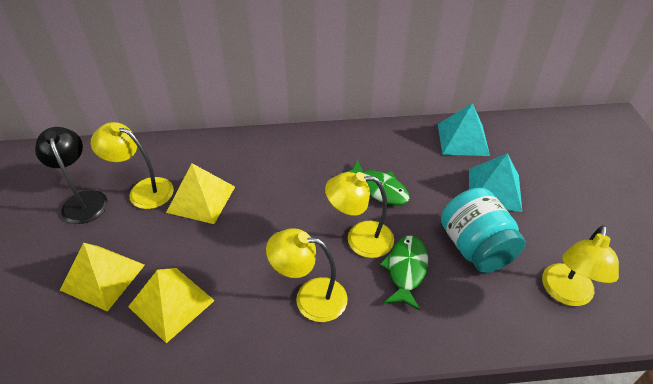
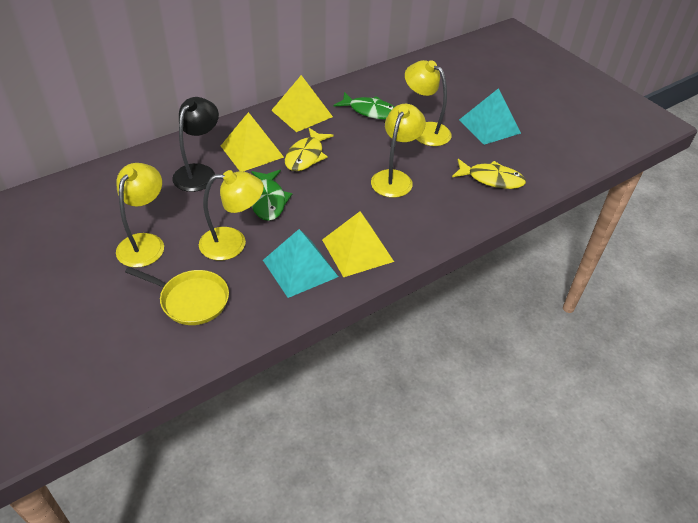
turquoise jar: 1 -> 0
yellow fish: 0 -> 2
yellow pan: 0 -> 1

